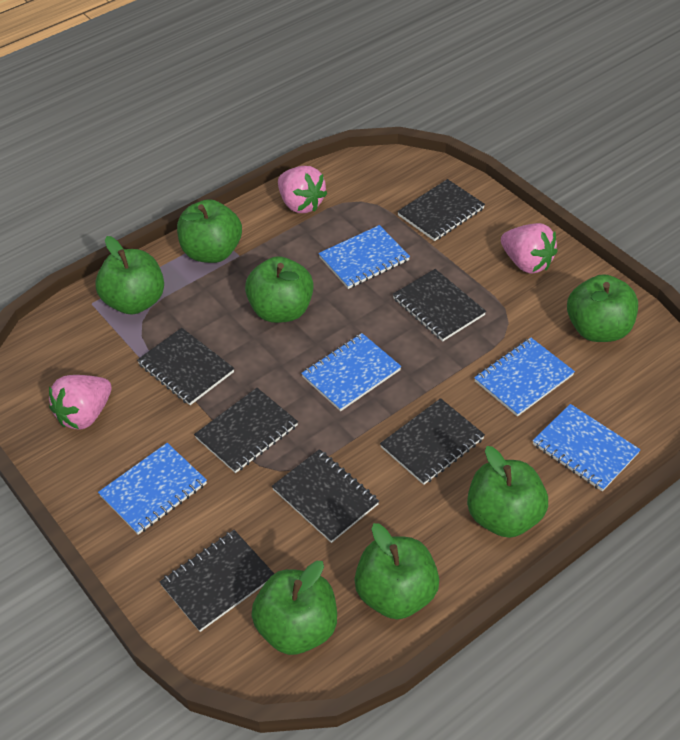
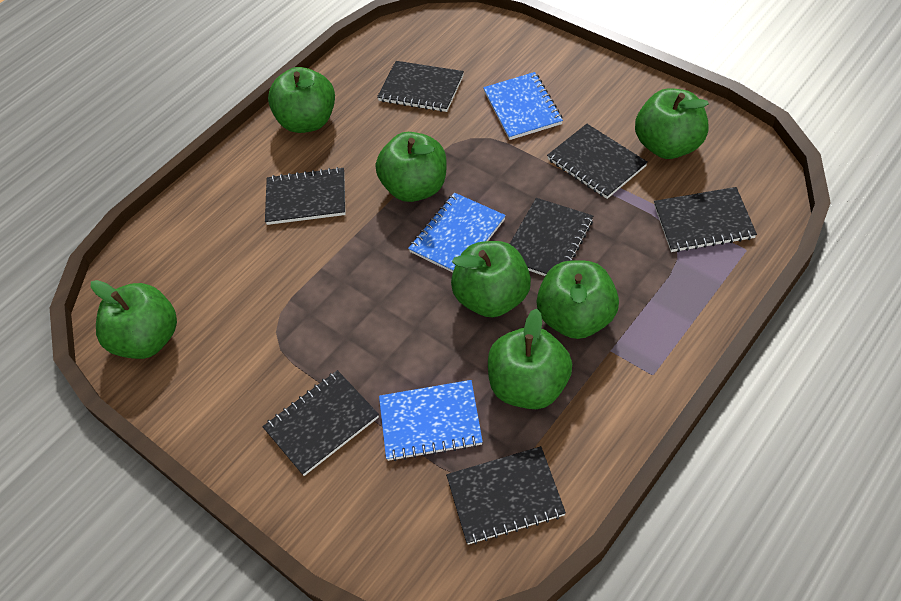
blue notebook: 5 -> 3
pink strawberry: 3 -> 0

